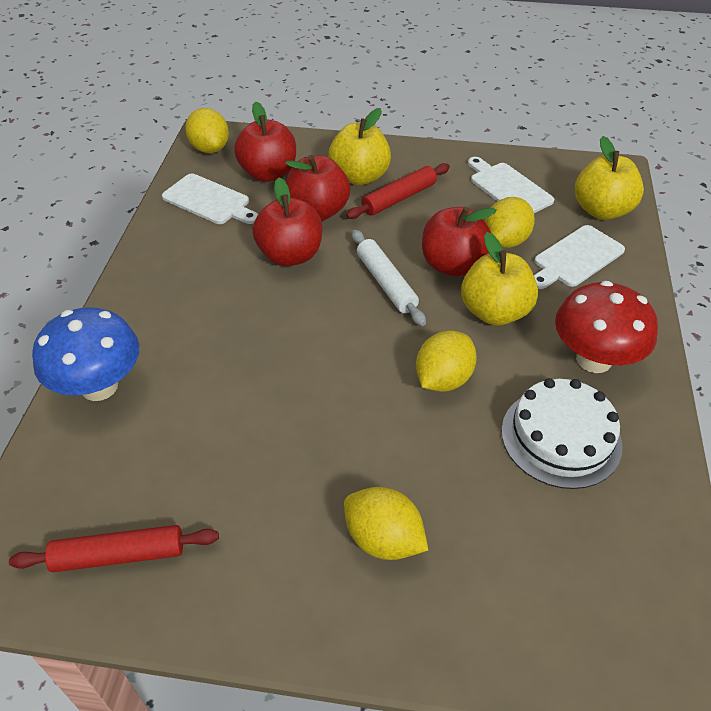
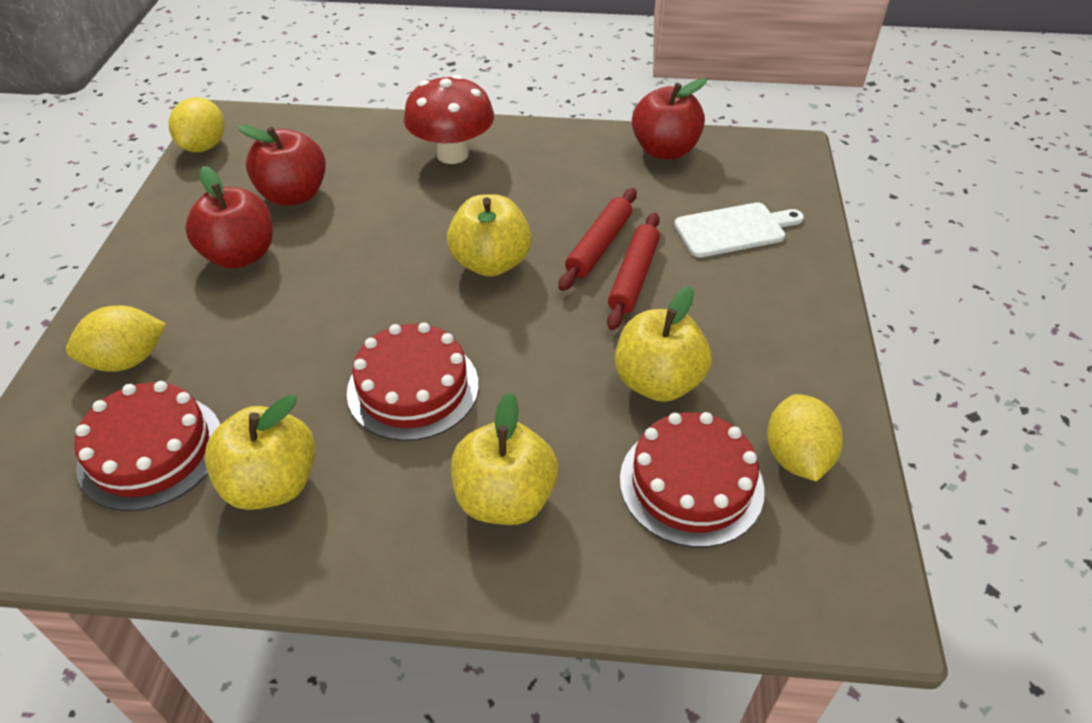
blue mushroom: 1 -> 0
red apple: 4 -> 3
red cake: 0 -> 3
white cake: 1 -> 0
white cutting board: 3 -> 1
white rolling pin: 1 -> 0
yellow apple: 3 -> 4
yellow lemon: 4 -> 3

